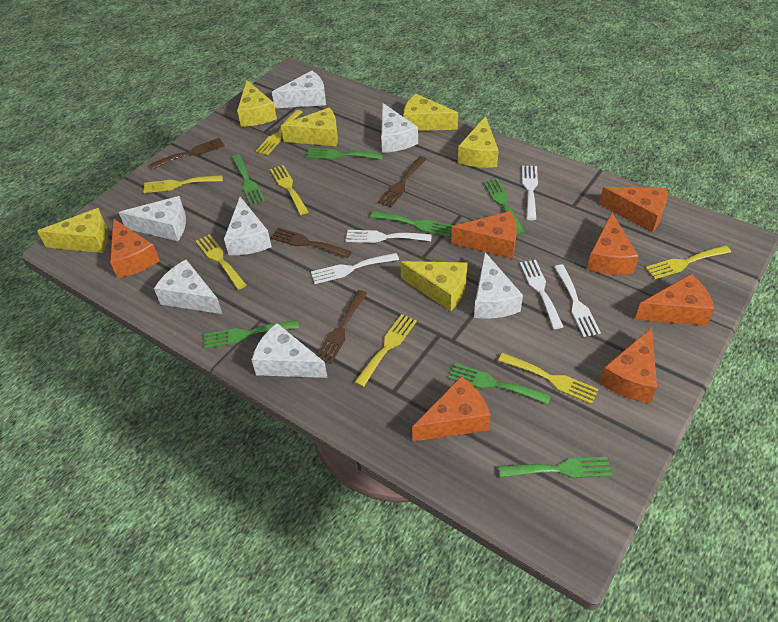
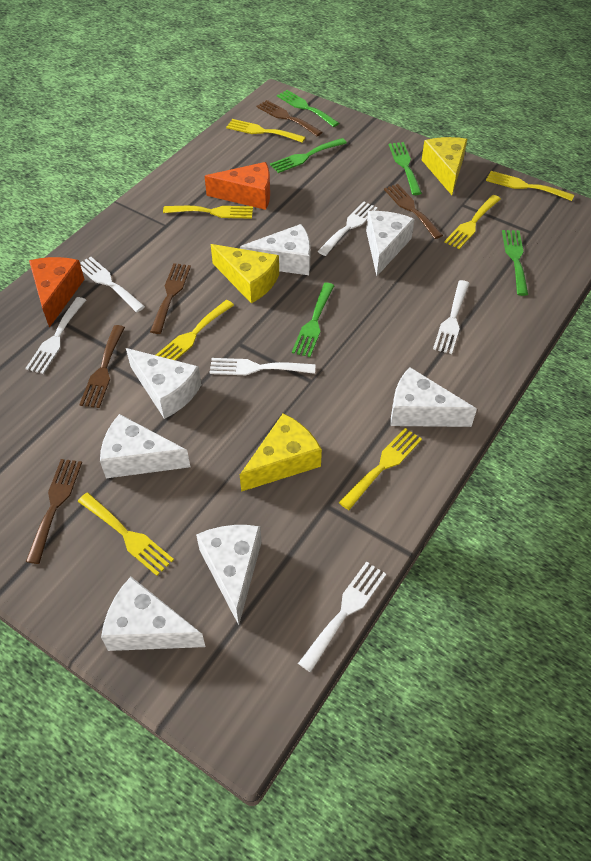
brown fork: 4 -> 5
green fork: 7 -> 5
orange cheese: 7 -> 2
white fork: 5 -> 6
yellow cheese: 6 -> 3

